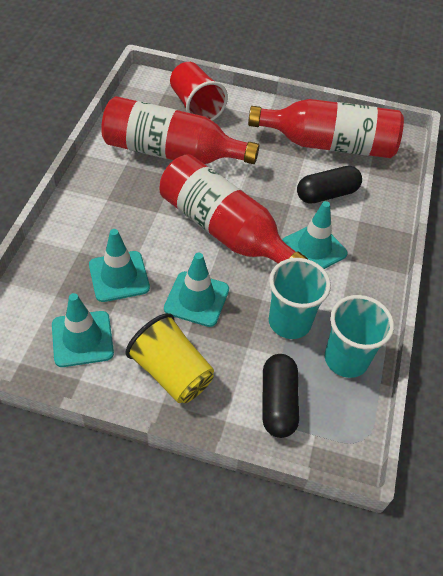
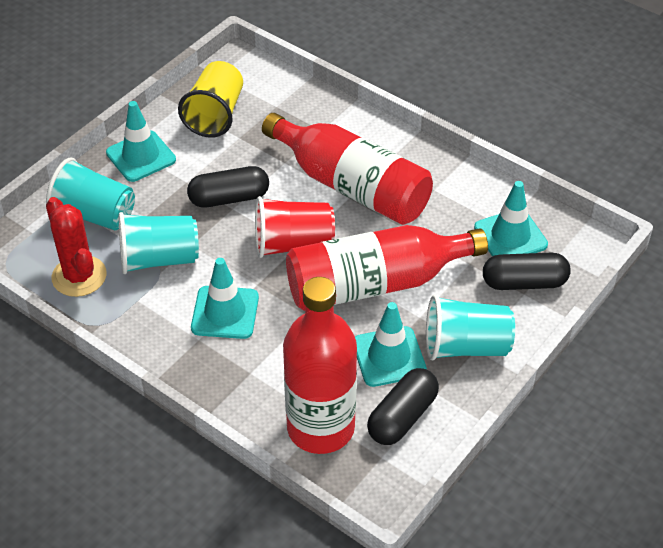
black capsule: 2 -> 3
red cactus: 0 -> 1
turquoise cup: 2 -> 3

